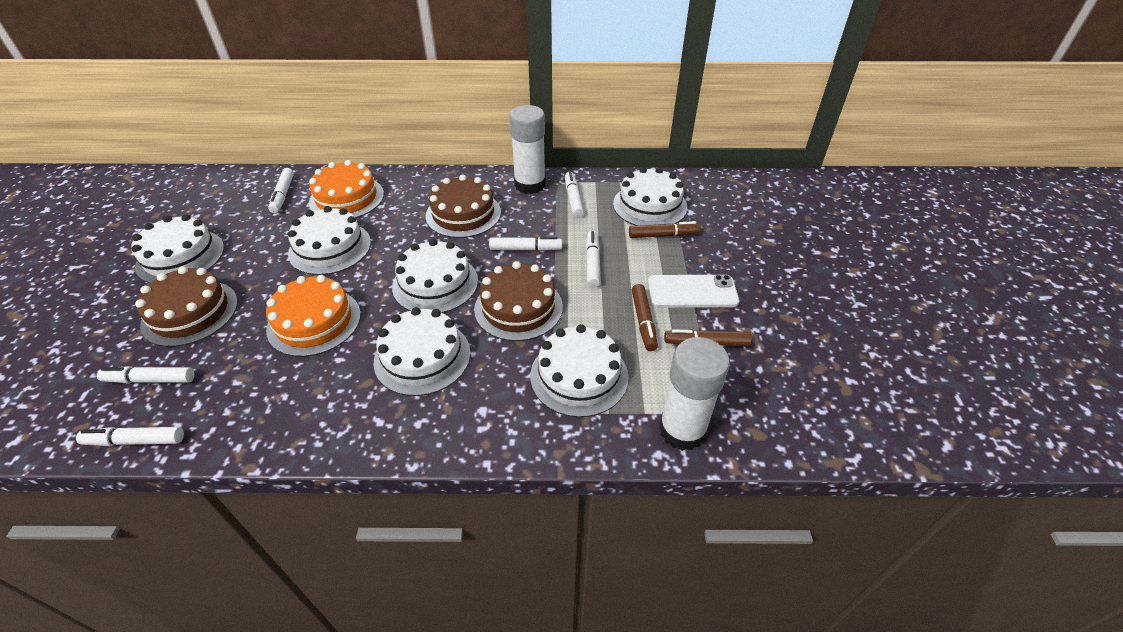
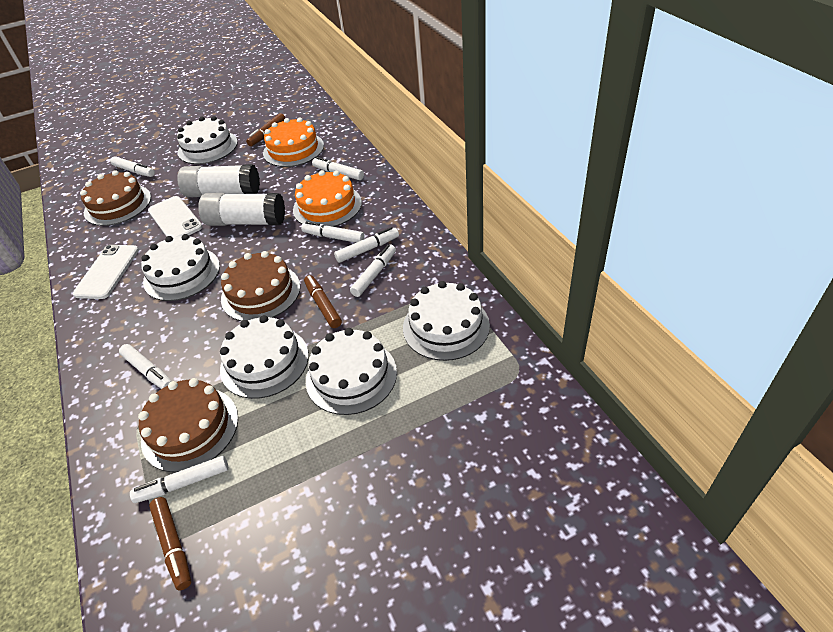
white cake: 6 -> 5
white marker: 6 -> 7
white phone: 1 -> 2

